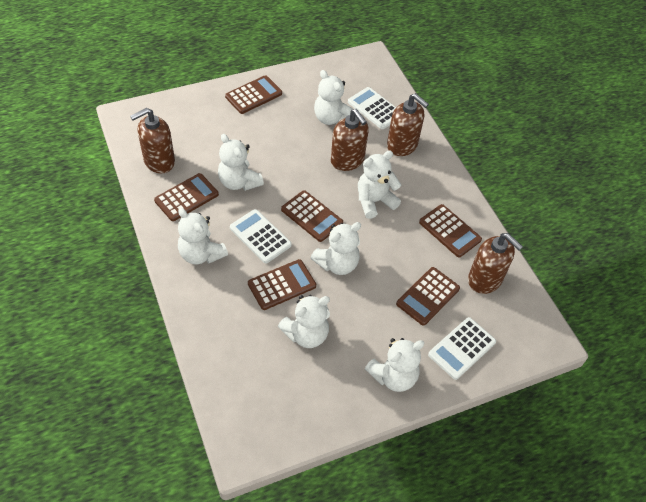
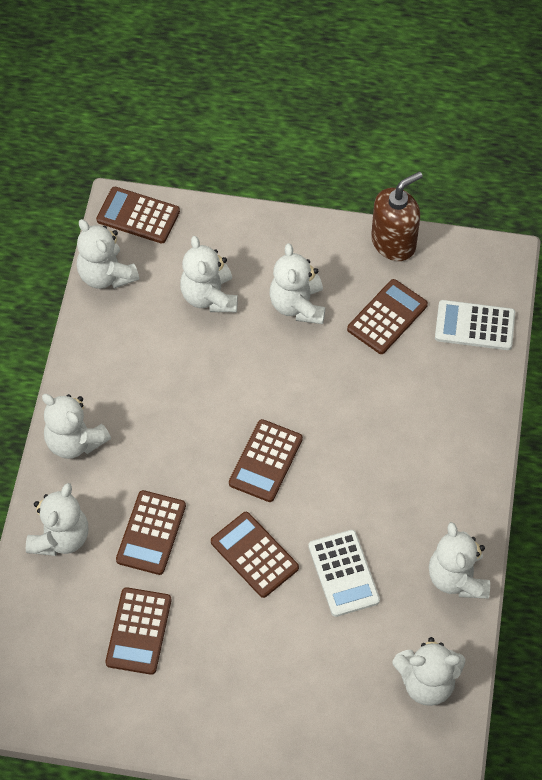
brown soap dispenser: 4 -> 1
white calculator: 3 -> 2

